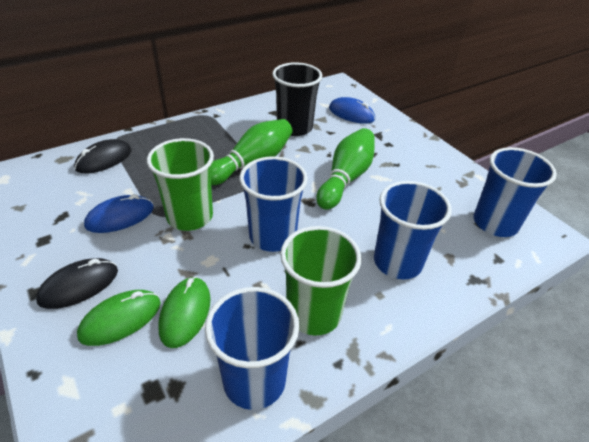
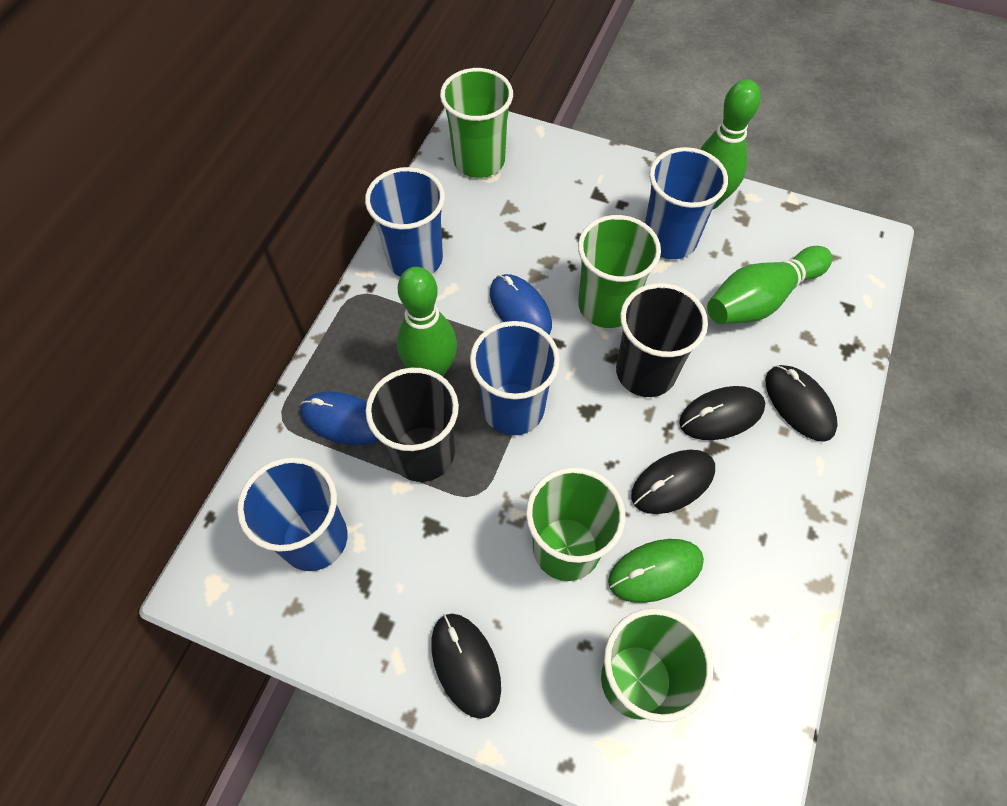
black cup: 1 -> 2
black mouse: 2 -> 4
green bowling pin: 2 -> 3
green cup: 2 -> 4
green mouse: 2 -> 1

